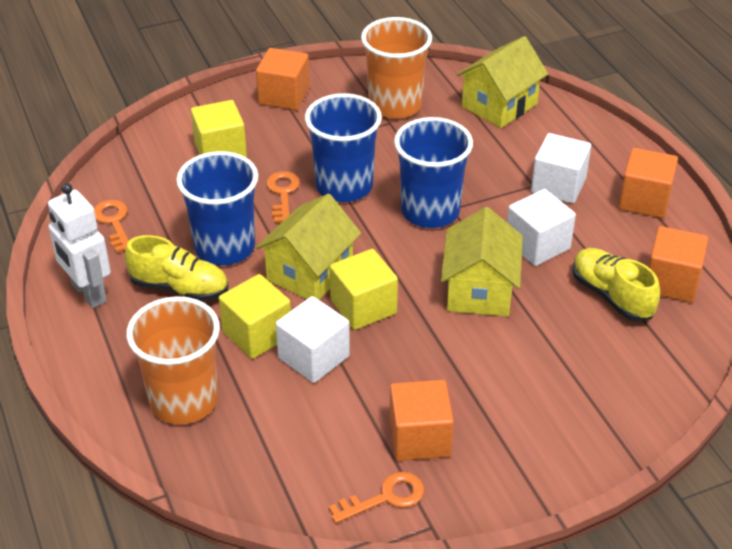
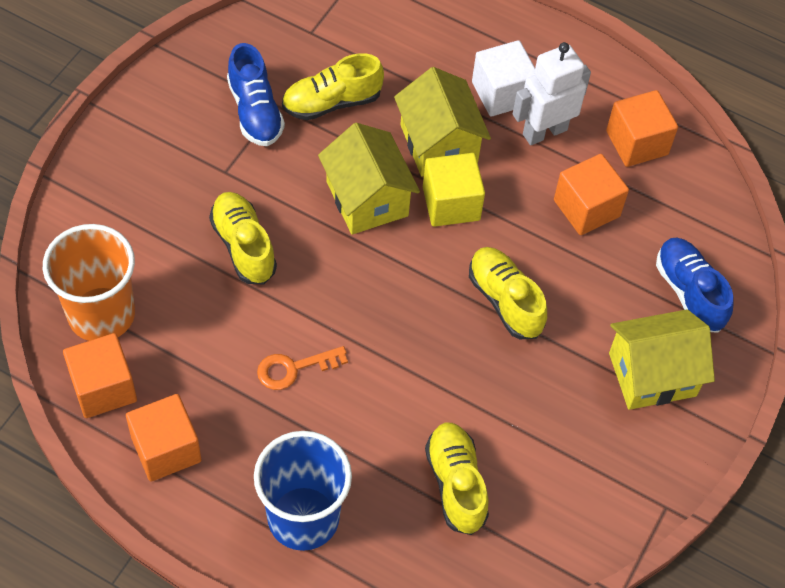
blue cup: 3 -> 1
blue shoe: 0 -> 2
orange cup: 2 -> 1
orange key: 3 -> 1
white cube: 3 -> 1
yellow cube: 3 -> 1
yellow shoe: 2 -> 4

